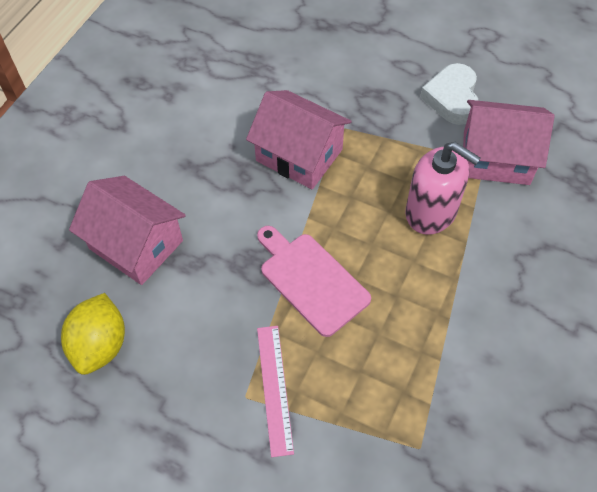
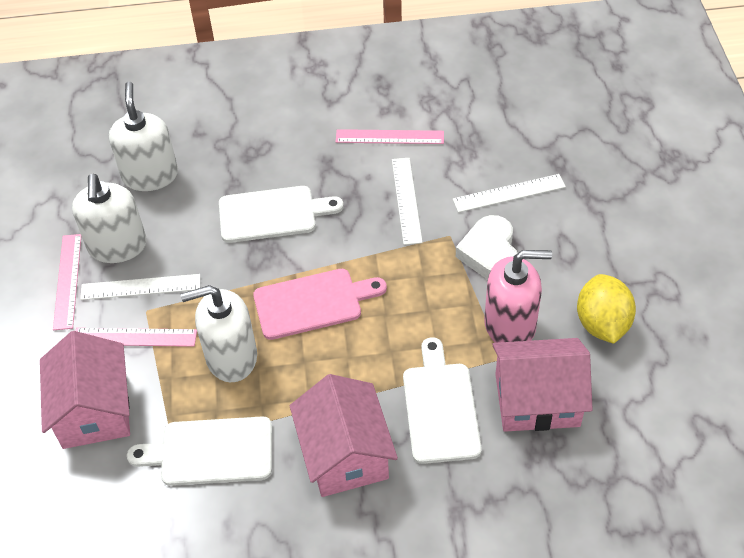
pink ruler: 1 -> 3
white cutting board: 0 -> 3
white ruler: 0 -> 3
white soap dispenser: 0 -> 3

